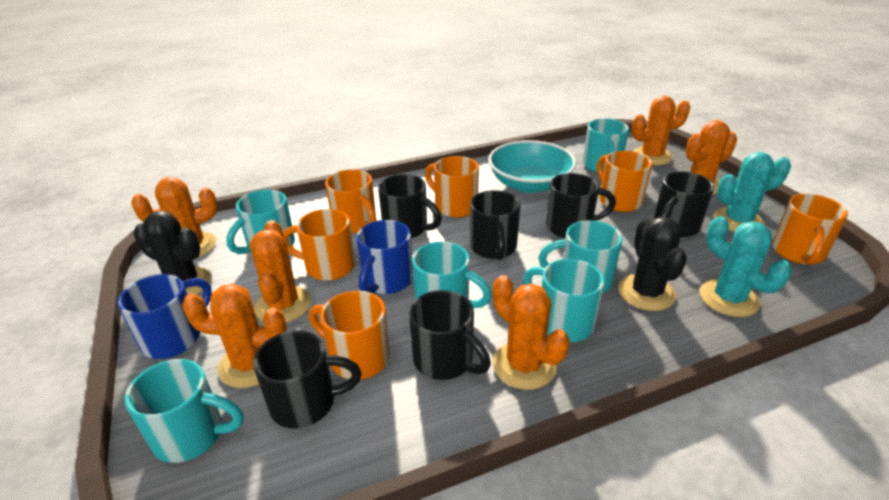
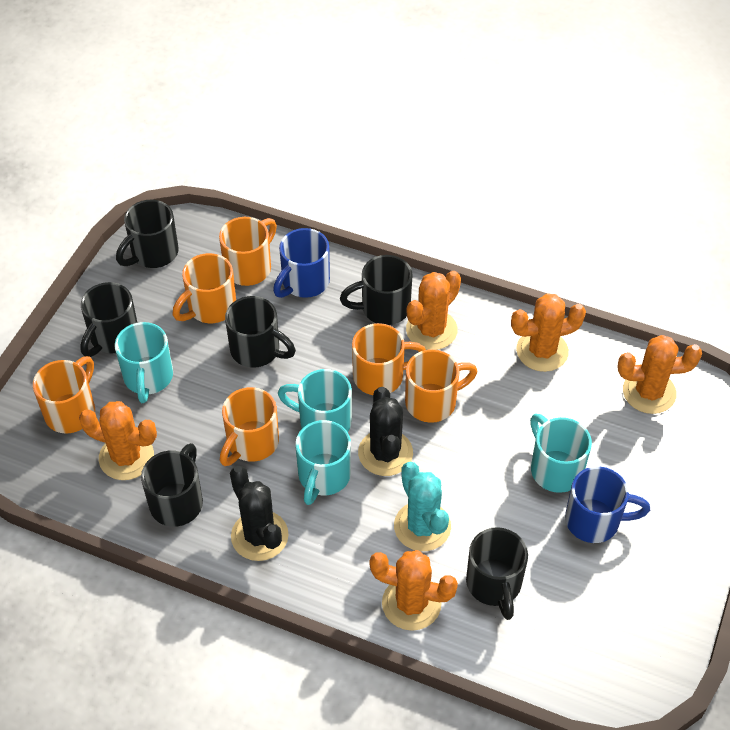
orange cactus: 6 -> 5
turquoise bowl: 1 -> 0
turquoise cactus: 2 -> 1
turquoise mug: 6 -> 4

